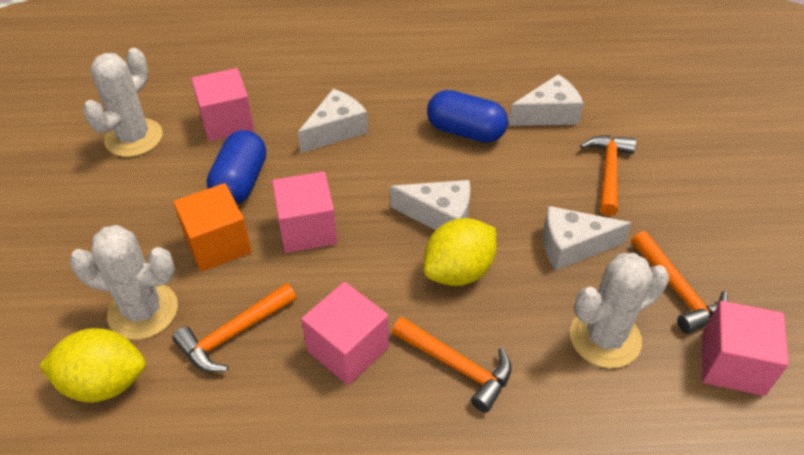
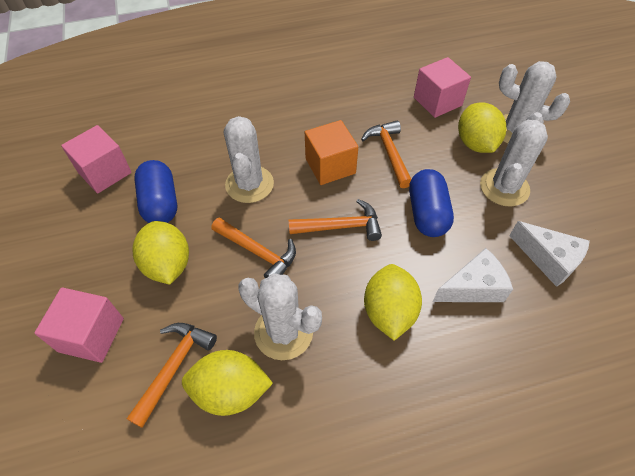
pink cube: 4 -> 3
white cactus: 3 -> 4
white cheese: 4 -> 2
yellow lemon: 2 -> 4

